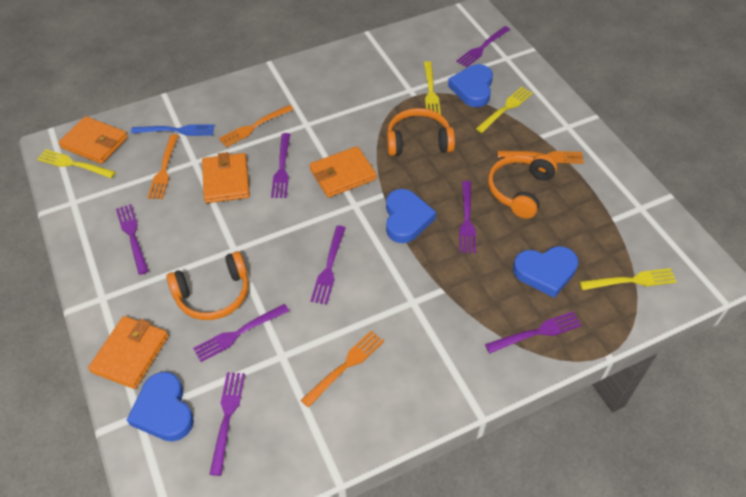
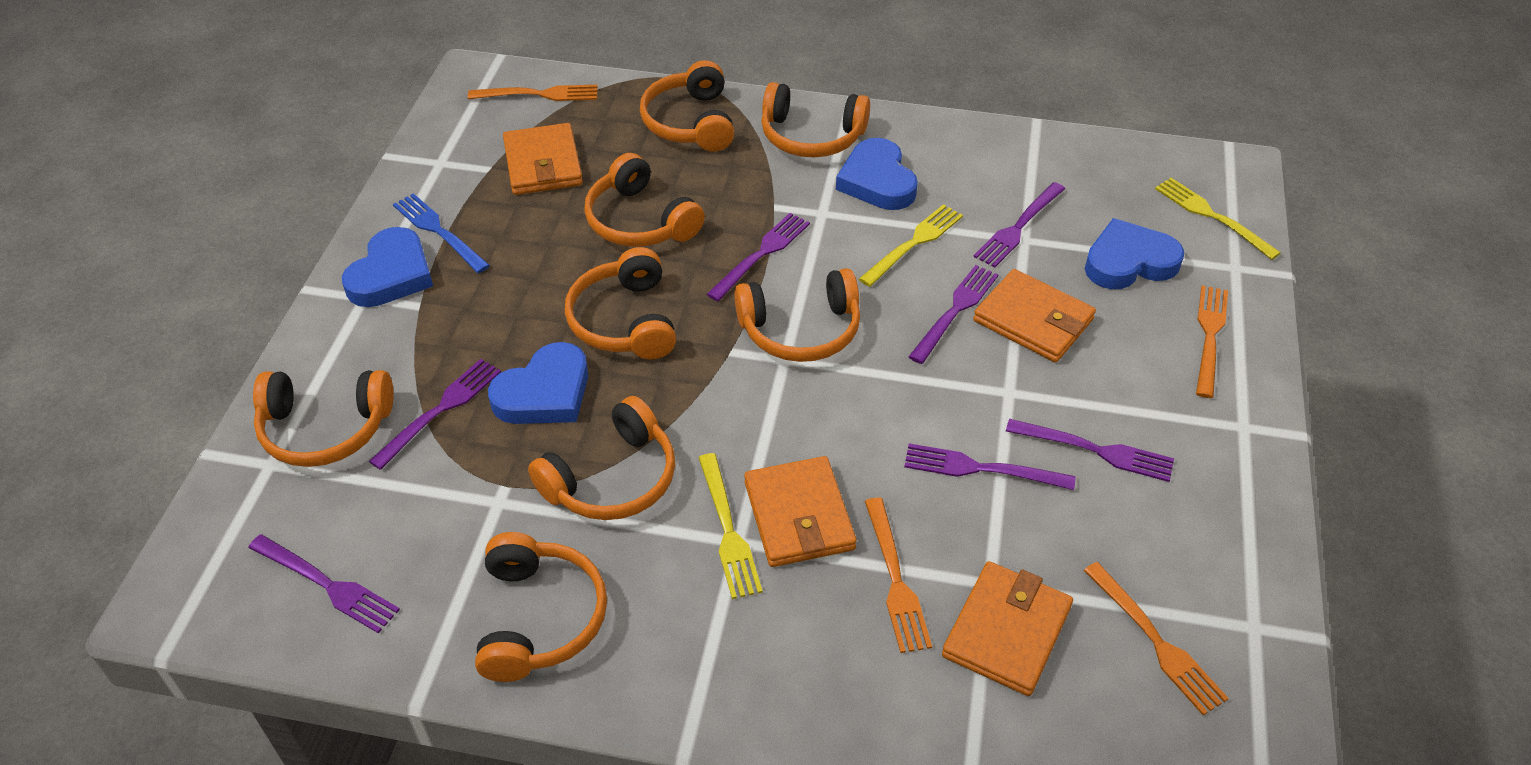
orange headphones: 3 -> 8
purple fork: 8 -> 7
yellow fork: 4 -> 3

